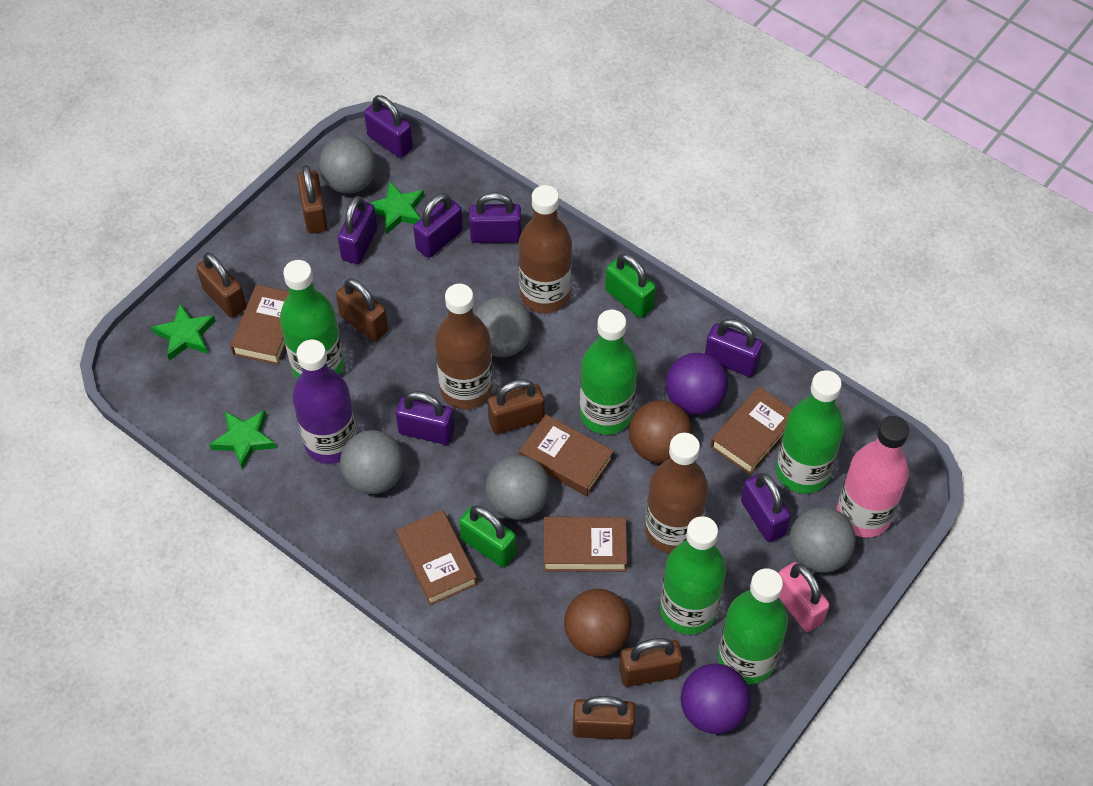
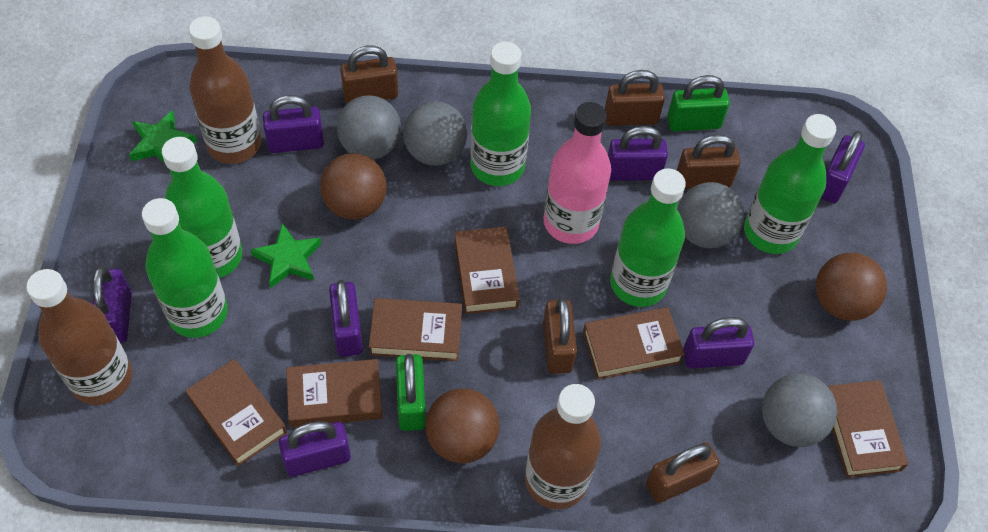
brown ball: 2 -> 3
brown book: 5 -> 6
brown padlock: 6 -> 5
green star: 3 -> 2
grey ball: 5 -> 4
pink padlock: 1 -> 0
purple ball: 2 -> 0
purple bottle: 1 -> 0

